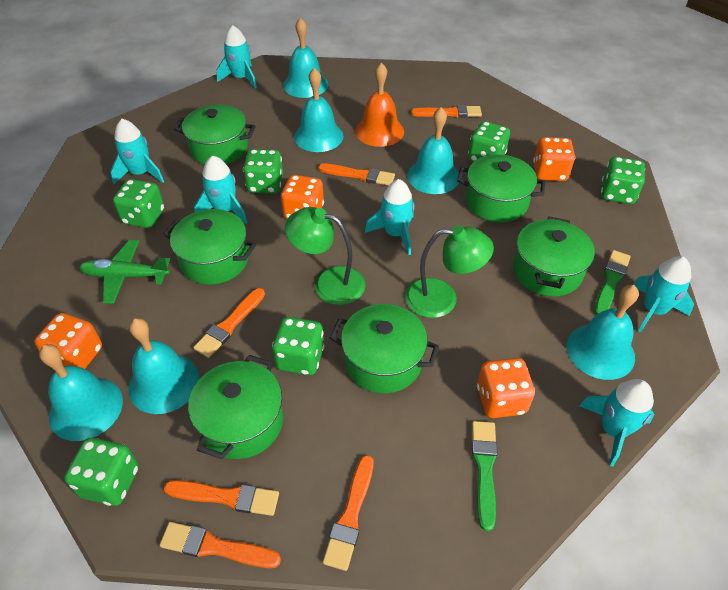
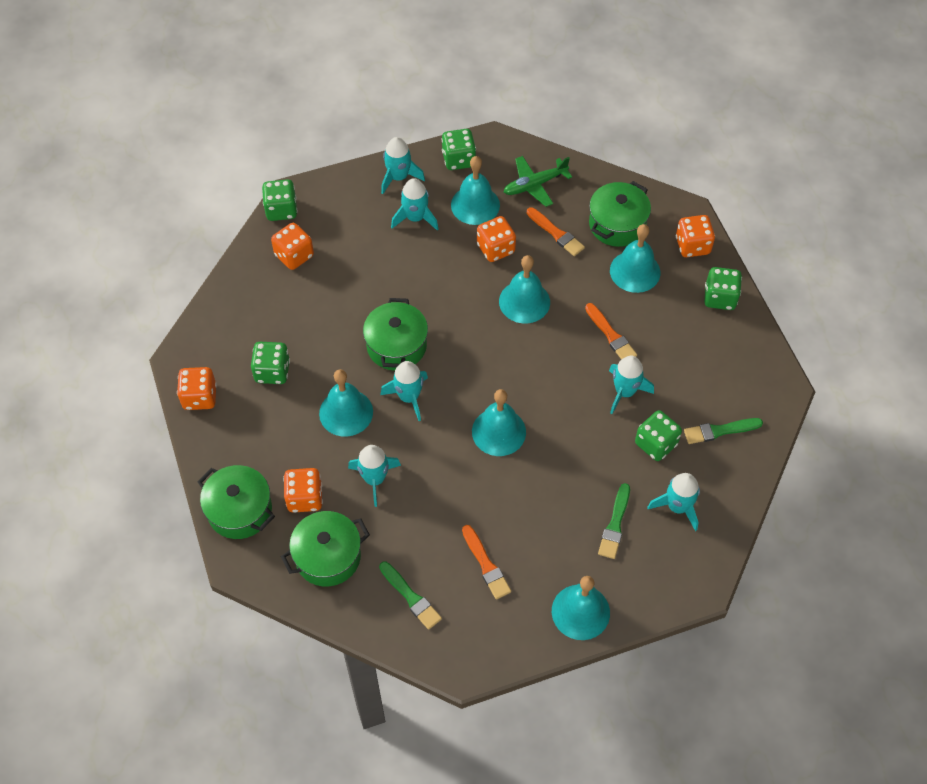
green brush: 2 -> 3
green dice: 6 -> 5
green lamp: 2 -> 0
green pot: 6 -> 4
orange bell: 1 -> 0
orange brush: 6 -> 3
orange dice: 4 -> 5

